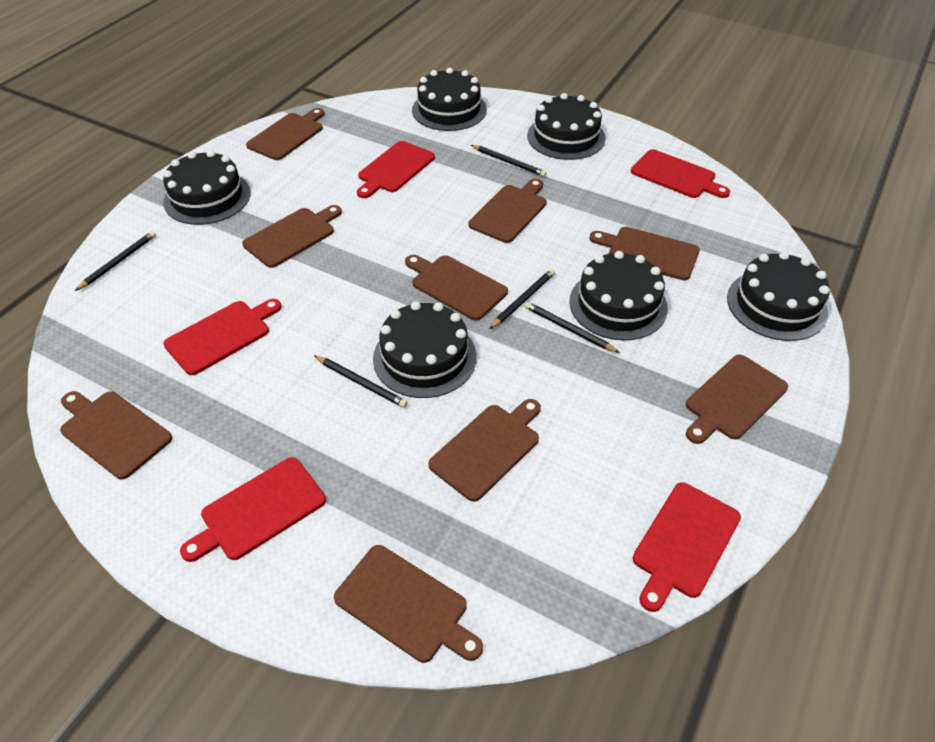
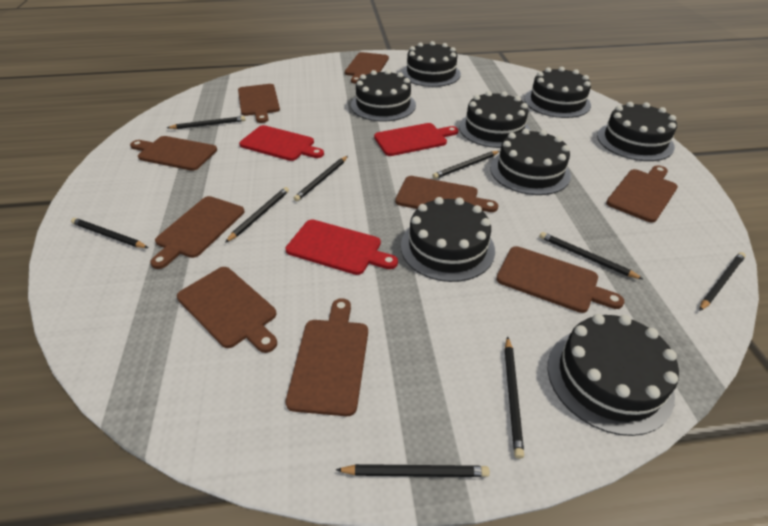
black cake: 6 -> 8
black pencil: 5 -> 9
red cutting board: 5 -> 3

